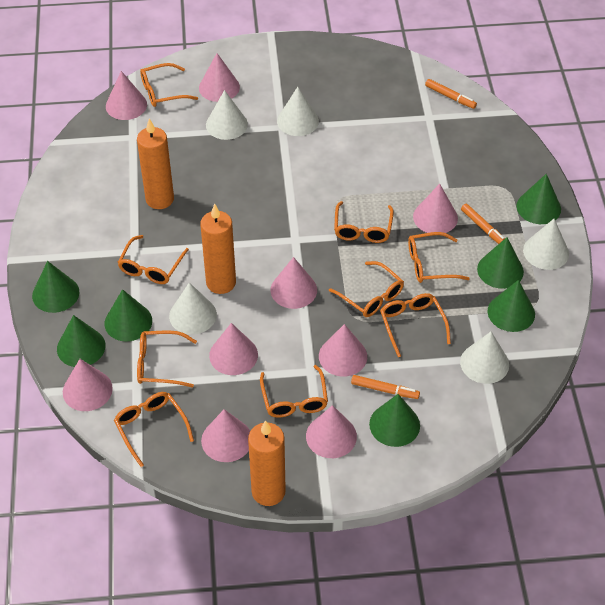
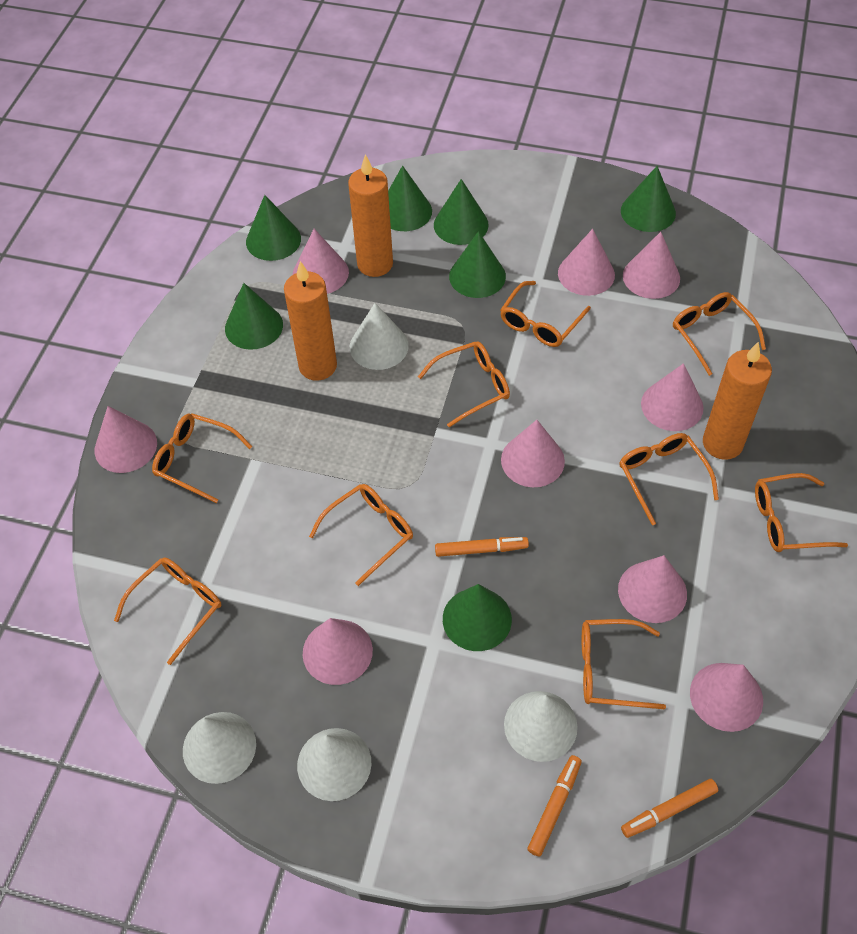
white cone: 5 -> 4

